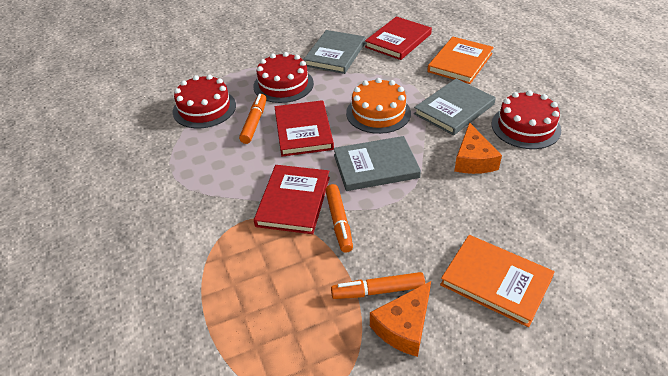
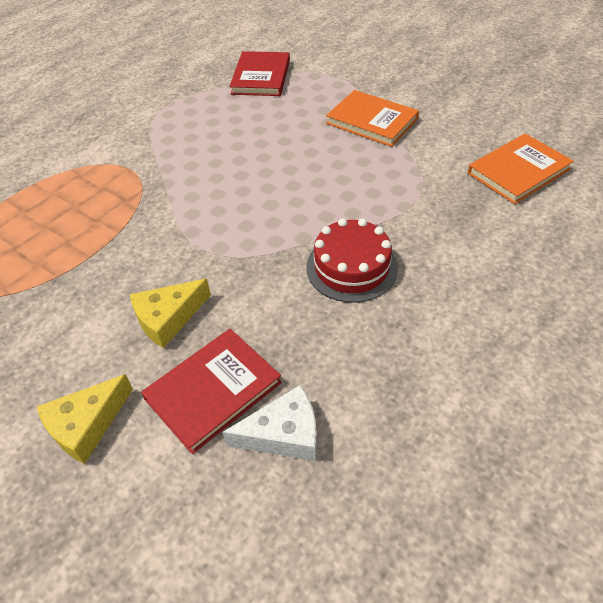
grey book: 3 -> 0
orange cake: 1 -> 0
orange cheese: 2 -> 0
orange marker: 3 -> 0
red book: 3 -> 2
red cake: 3 -> 1
white cheese: 0 -> 1
yellow cheese: 0 -> 2

